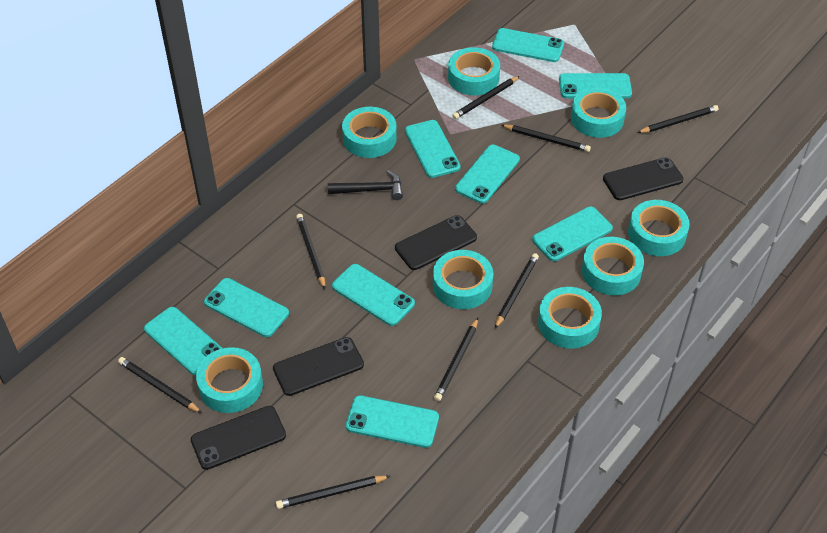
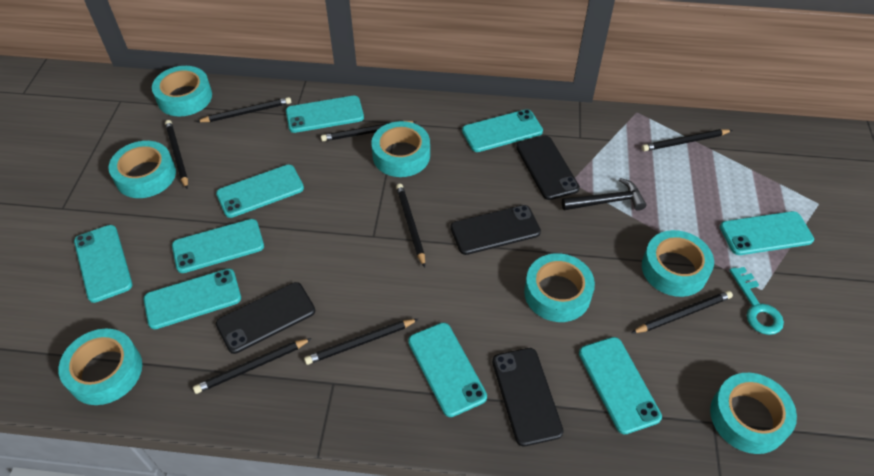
turquoise key: 0 -> 1
turquoise tape: 8 -> 7

